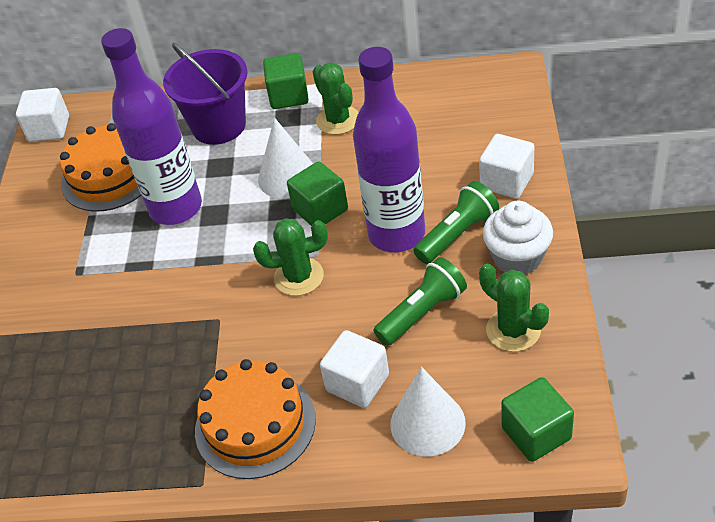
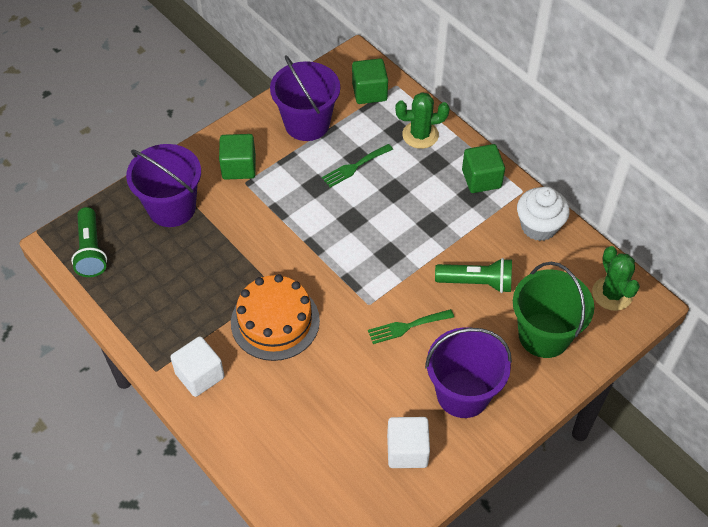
green bucket: 0 -> 1
green cactus: 3 -> 2
green fork: 0 -> 2
orange cake: 2 -> 1
purple bottle: 2 -> 0
purple bucket: 1 -> 3
white cone: 2 -> 0
white cube: 3 -> 2

